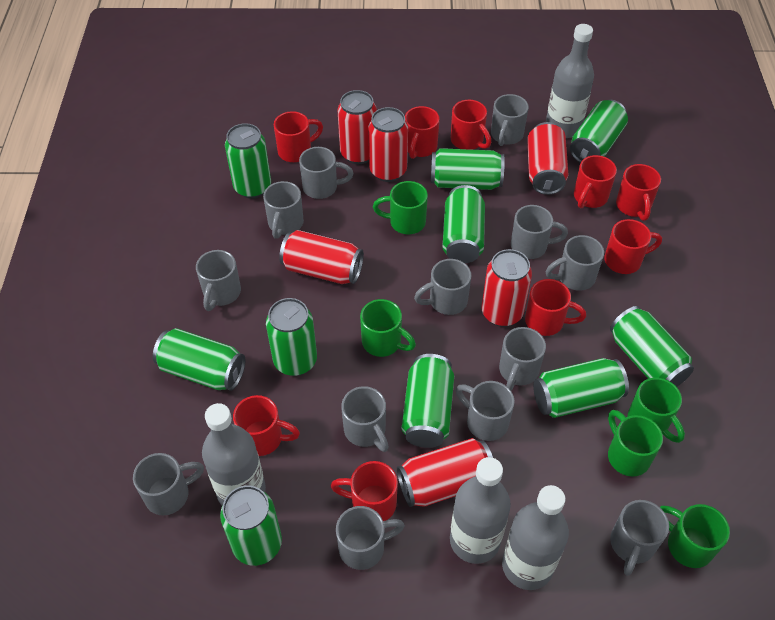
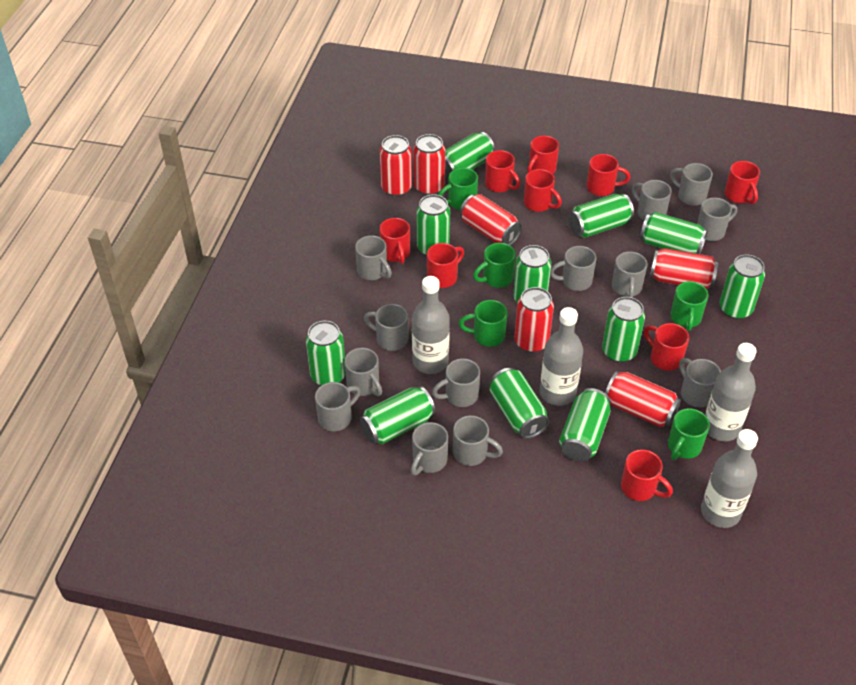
green can: 10 -> 11

